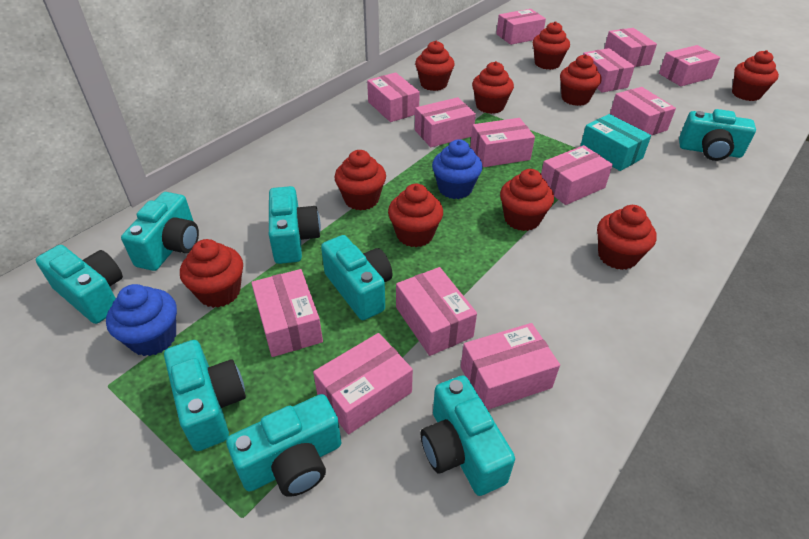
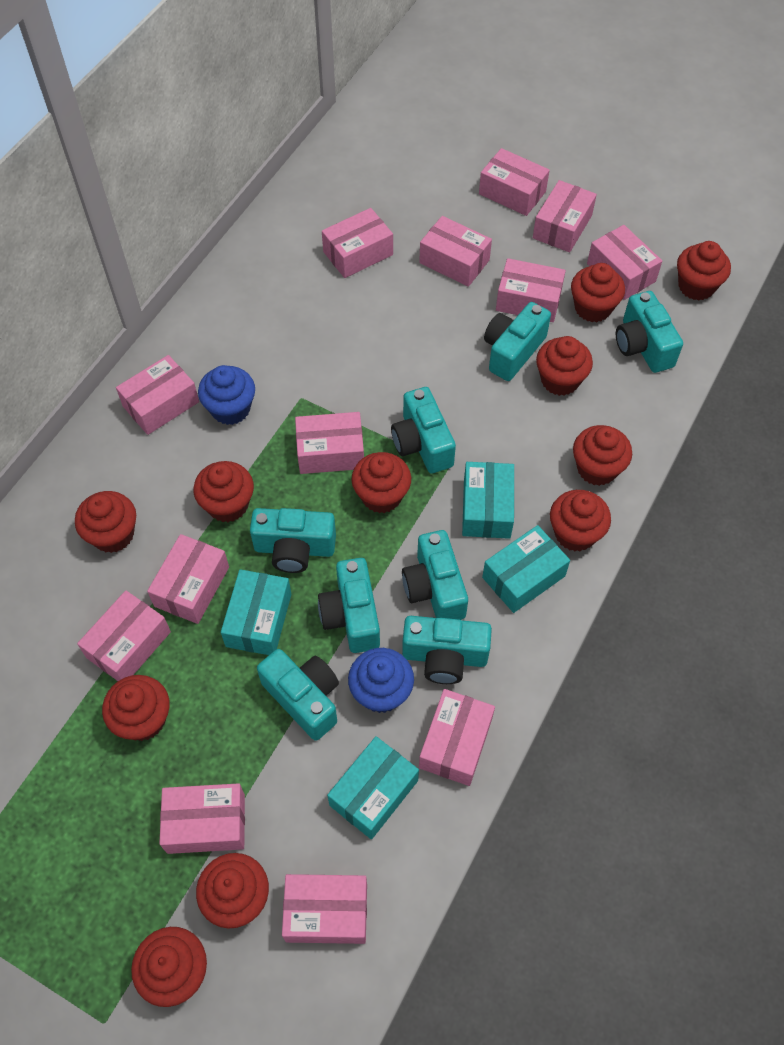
red cupcake: 10 -> 11
turquoise box: 1 -> 4

